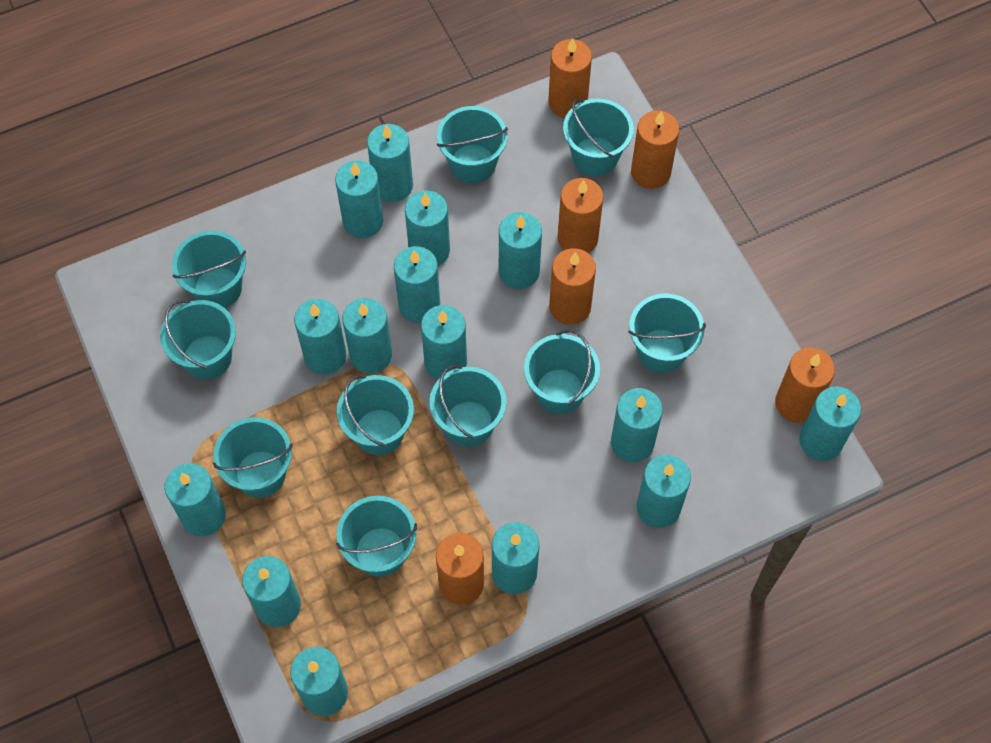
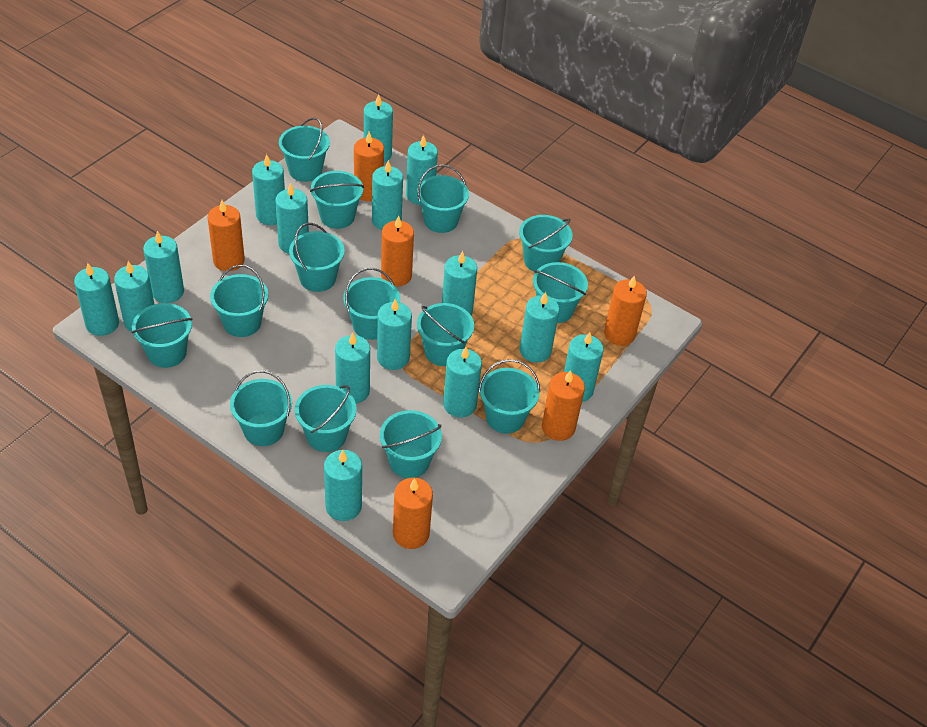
turquoise bucket: 10 -> 14

